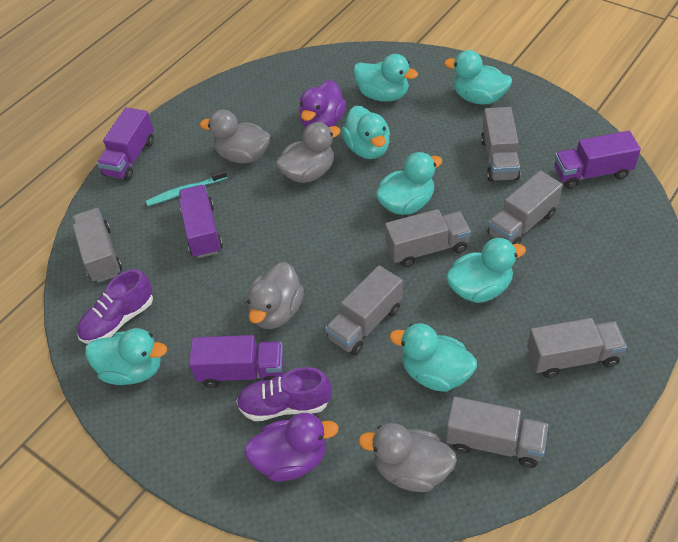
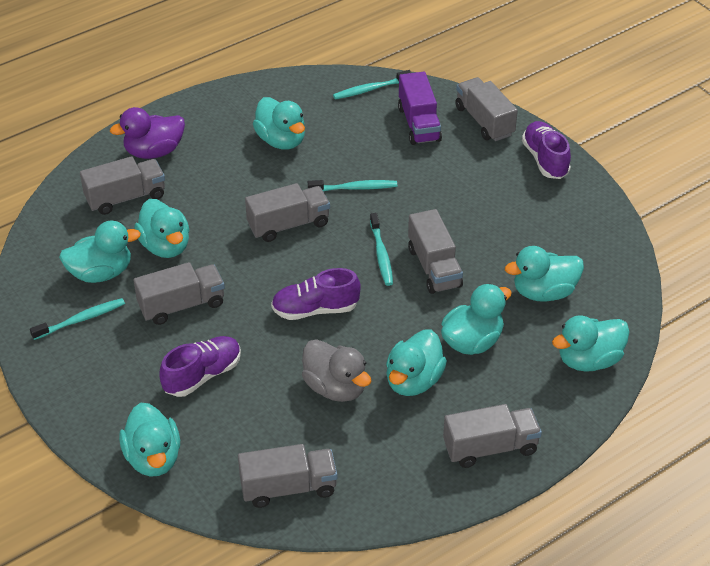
grey duck: 4 -> 1
purple duck: 2 -> 1
purple shoe: 2 -> 3
purple truck: 4 -> 1
turquoise duck: 7 -> 8
turquoise toothbrush: 1 -> 4

